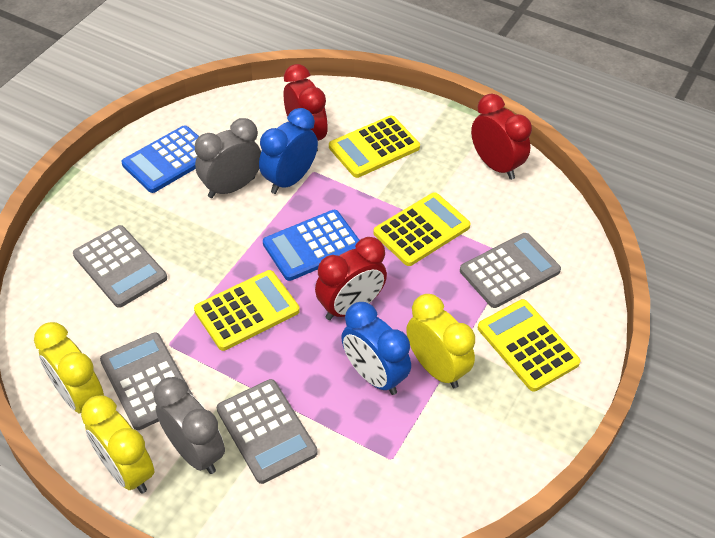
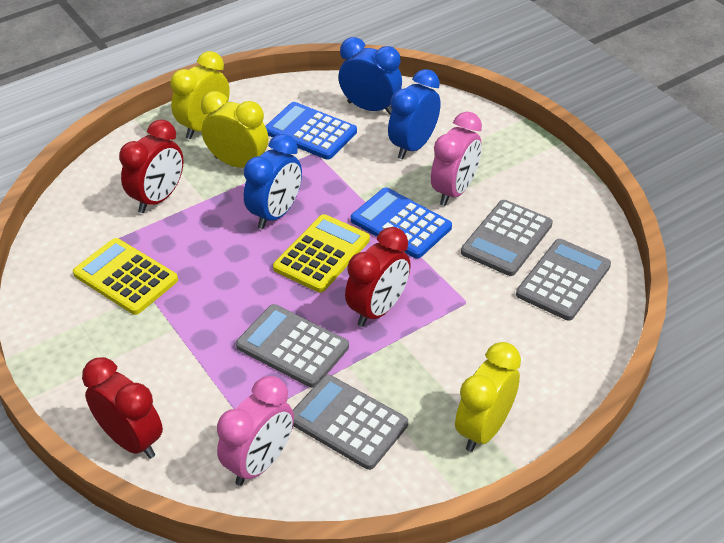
blue clock: 2 -> 3
grey clock: 2 -> 0
pink clock: 0 -> 2
yellow calculator: 4 -> 2

